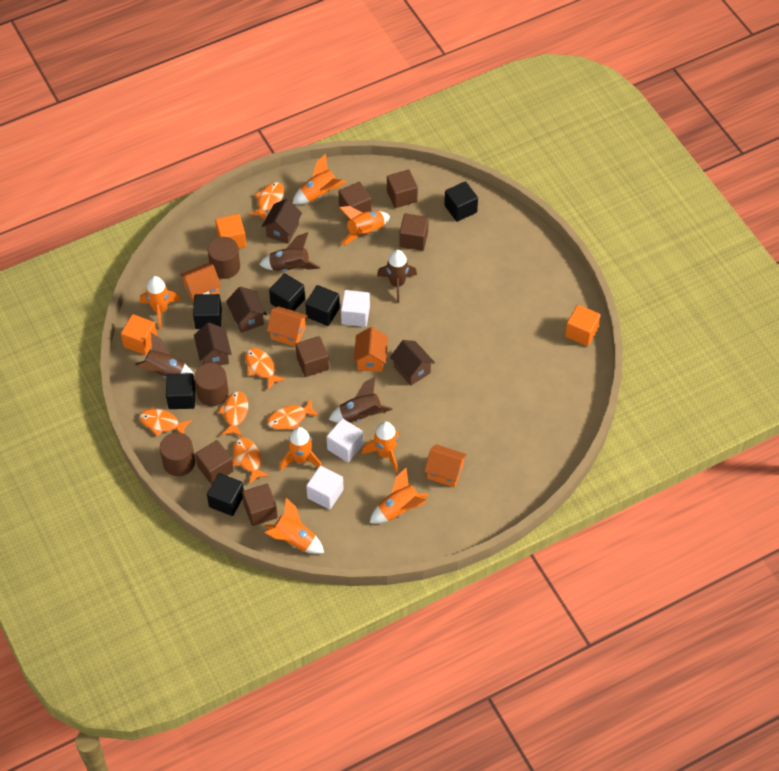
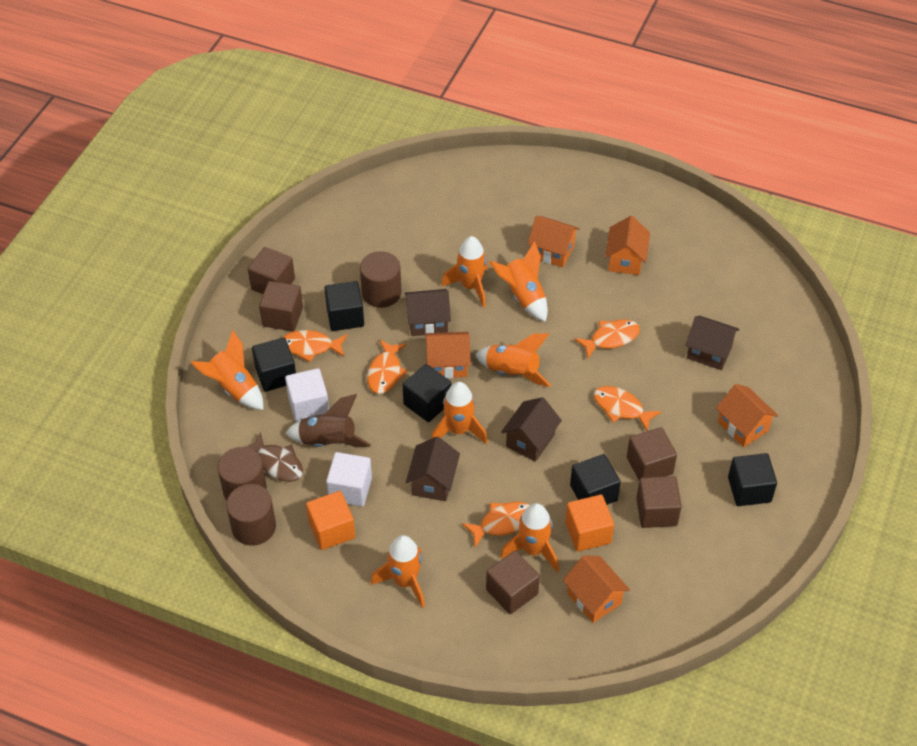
black cube: 6 -> 5
brown cube: 6 -> 5
brown fish: 0 -> 1
brown rocket: 4 -> 1
orange cube: 3 -> 2
orange fish: 6 -> 5
orange house: 4 -> 5
white cube: 3 -> 2

